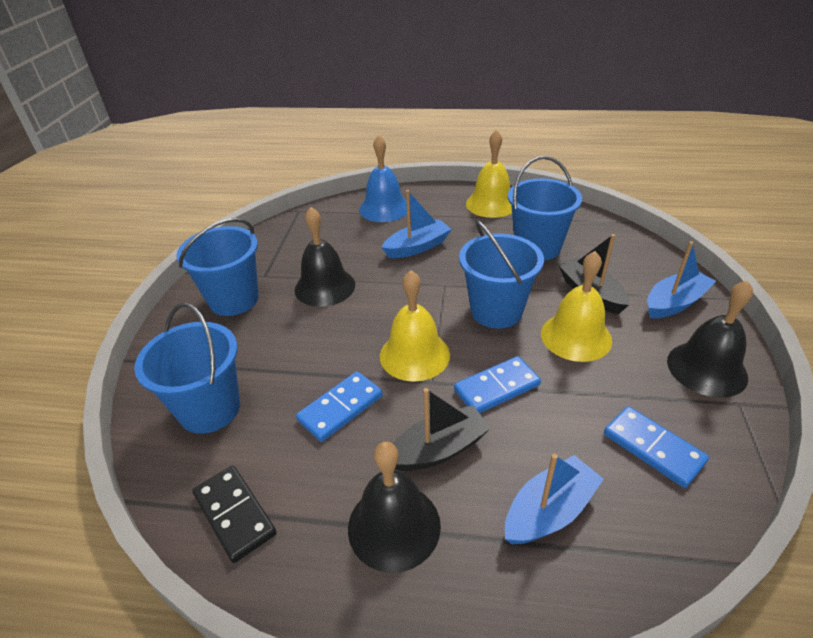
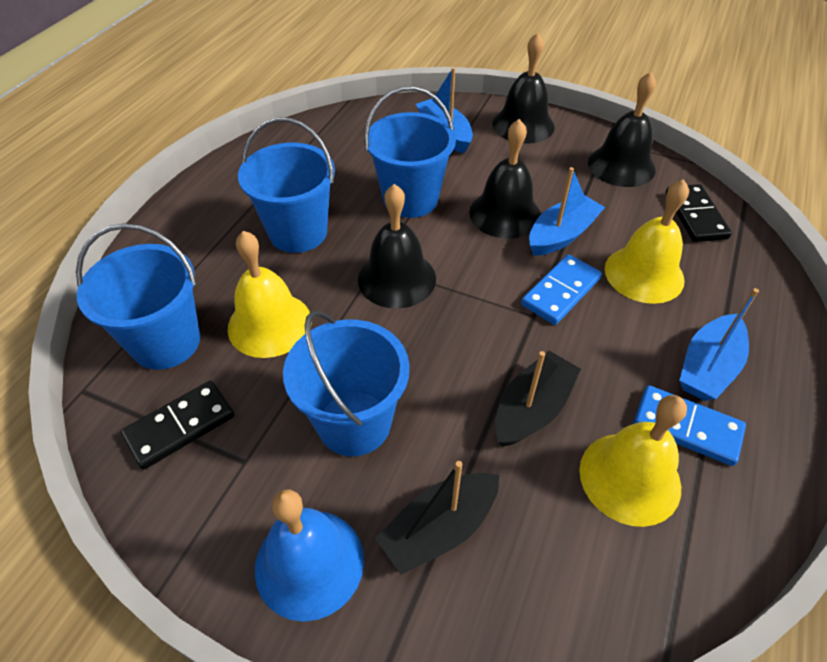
black bell: 3 -> 4
black domino: 1 -> 2
blue domino: 3 -> 2

